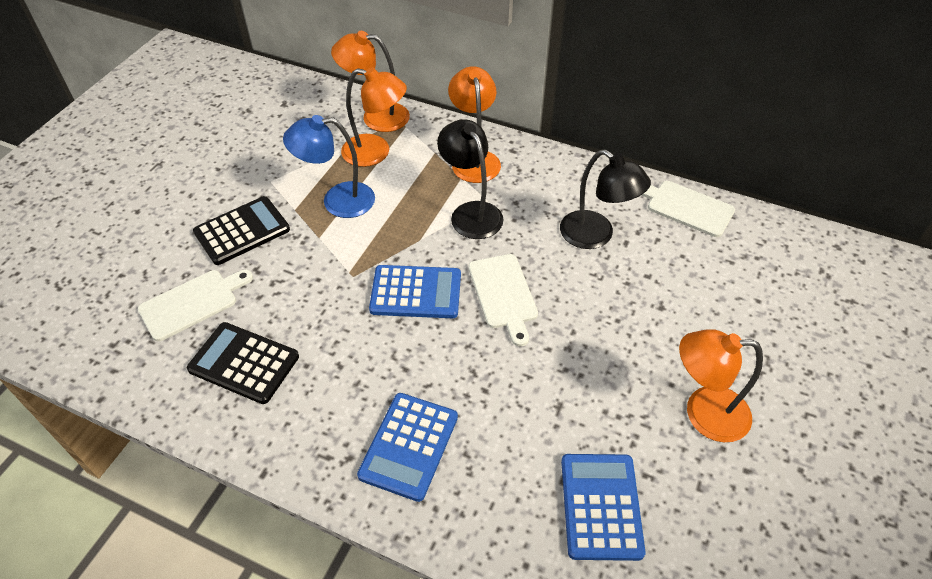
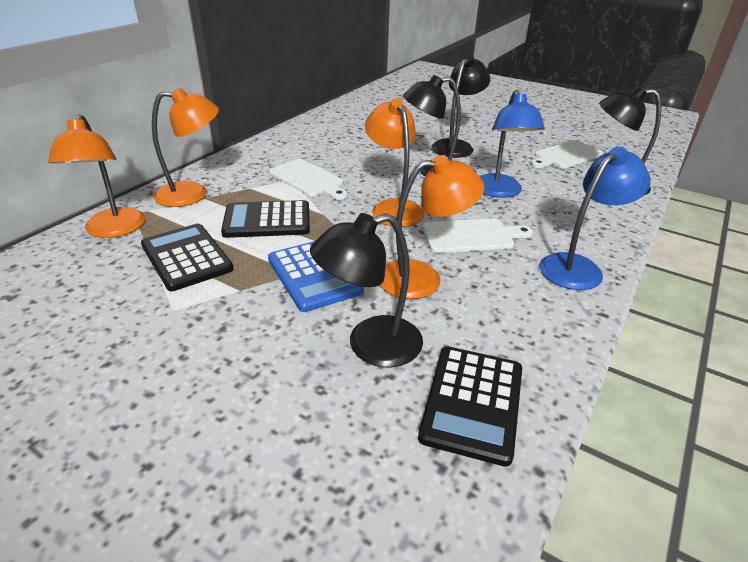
black calculator: 2 -> 3
black lamp: 2 -> 4
blue calculator: 3 -> 1
blue lamp: 1 -> 2

